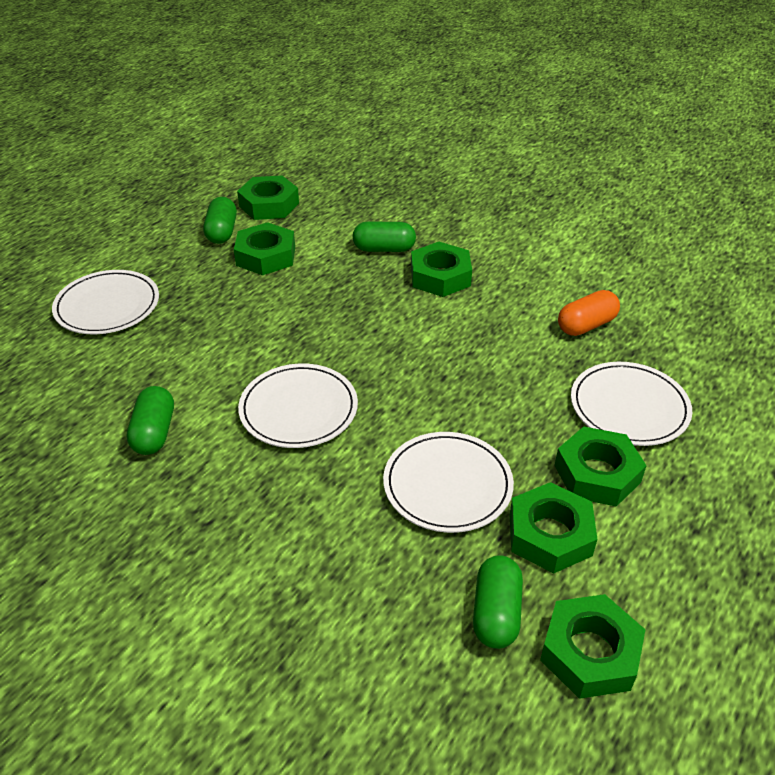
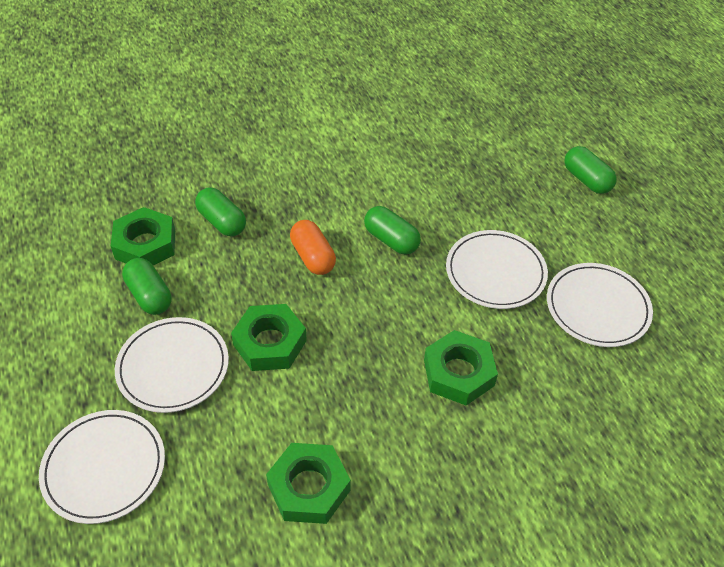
green nut: 6 -> 4

